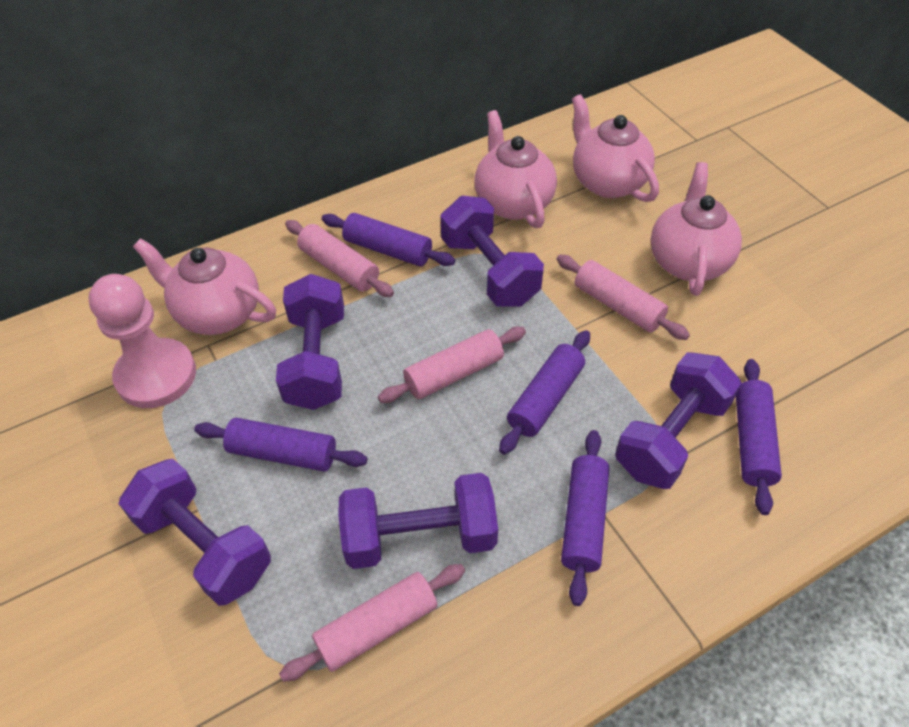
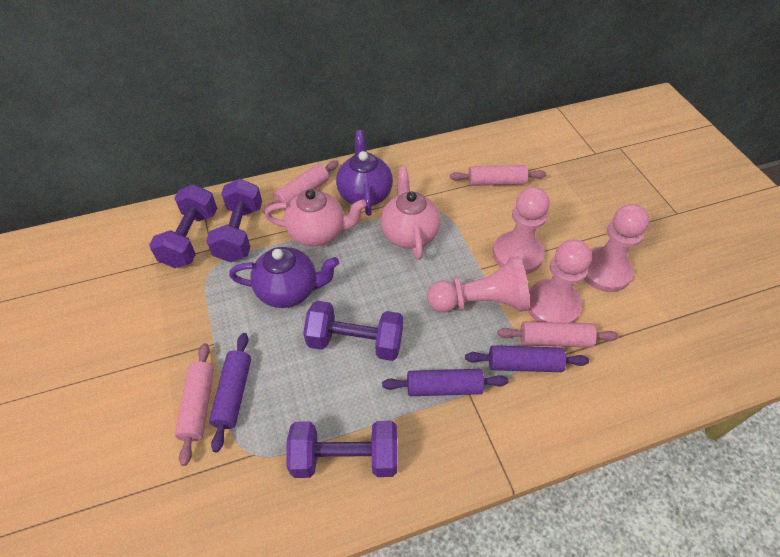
pink pawn: 1 -> 4
pink teapot: 4 -> 2
purple dumbbell: 5 -> 4
purple rolling pin: 5 -> 3
purple teapot: 0 -> 2

